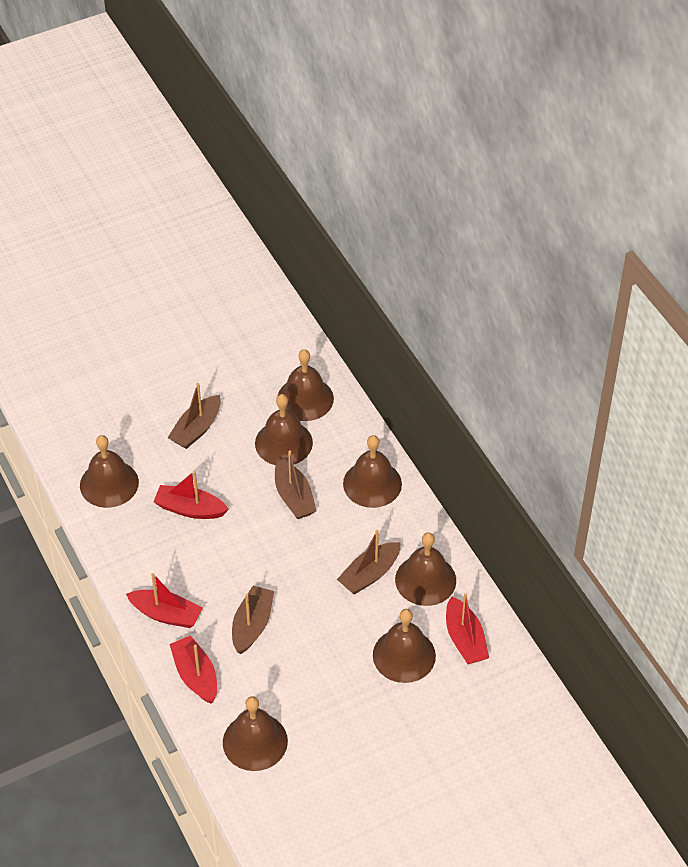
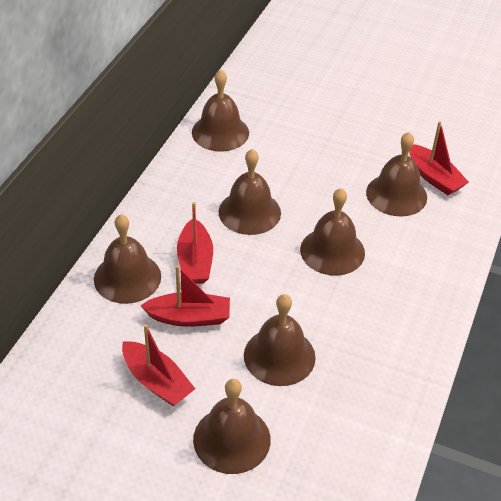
brown boat: 4 -> 0

